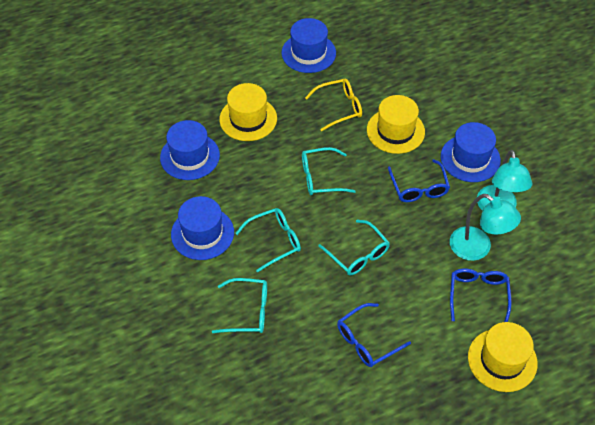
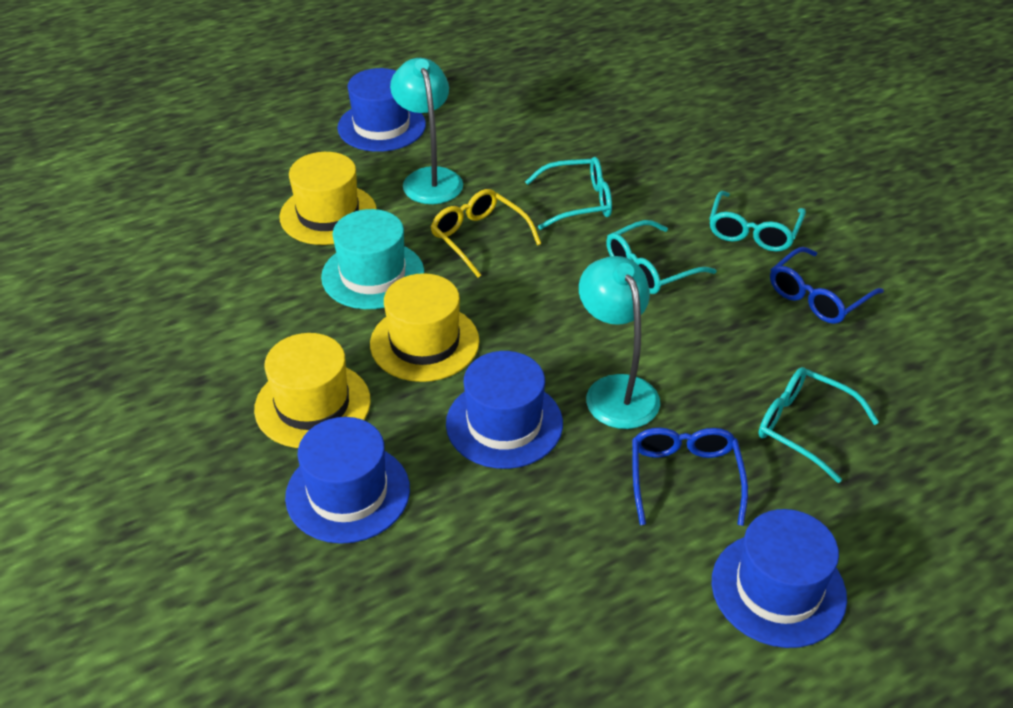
blue glasses: 3 -> 2
turquoise hat: 0 -> 1

